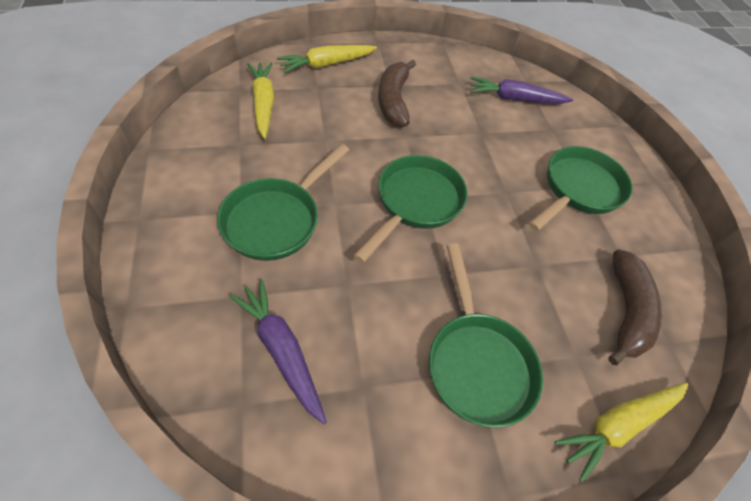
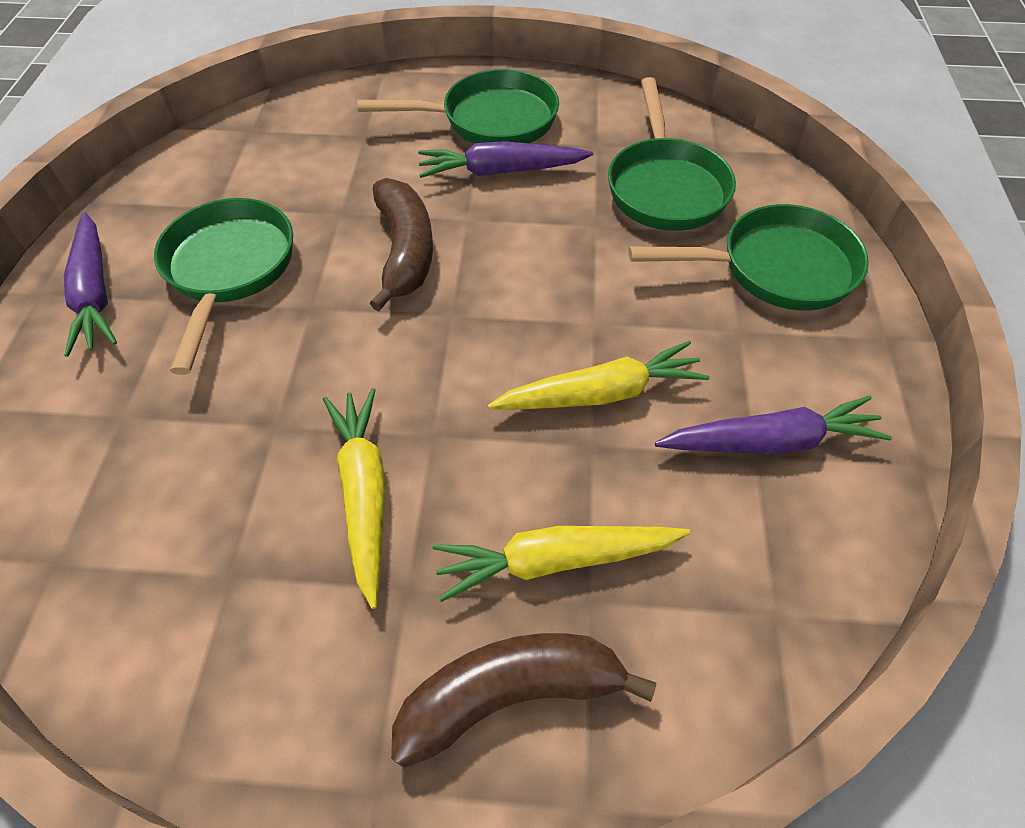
purple carrot: 2 -> 3

